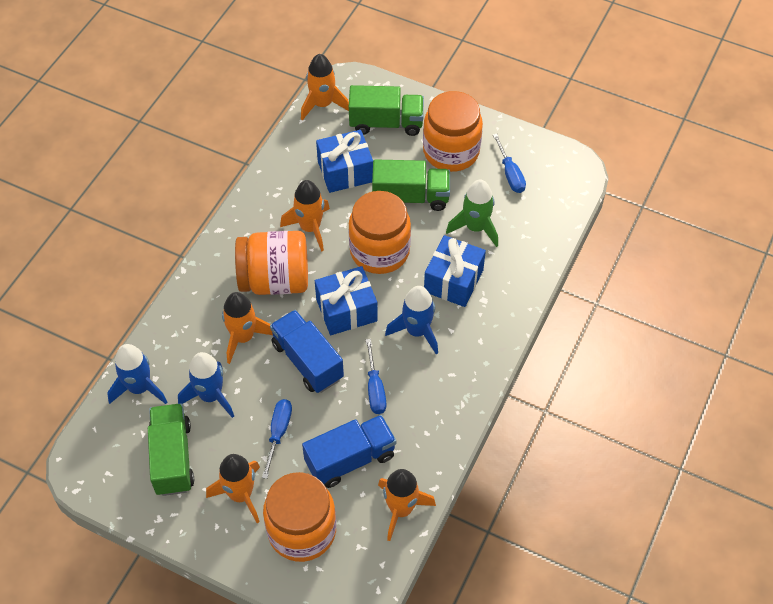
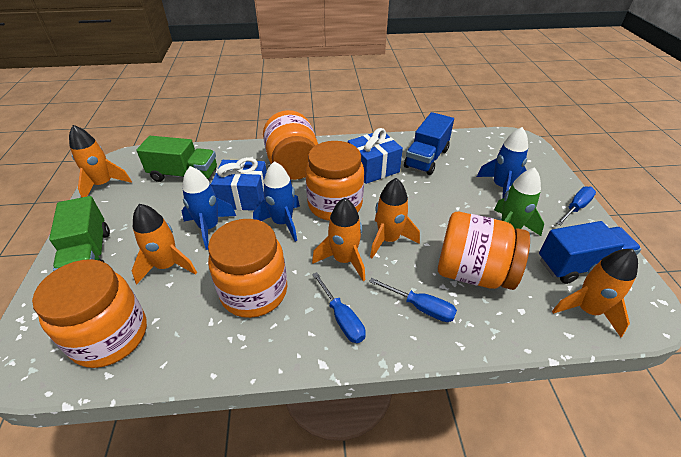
blue gift: 3 -> 2
green truck: 3 -> 2
orange jar: 4 -> 5

